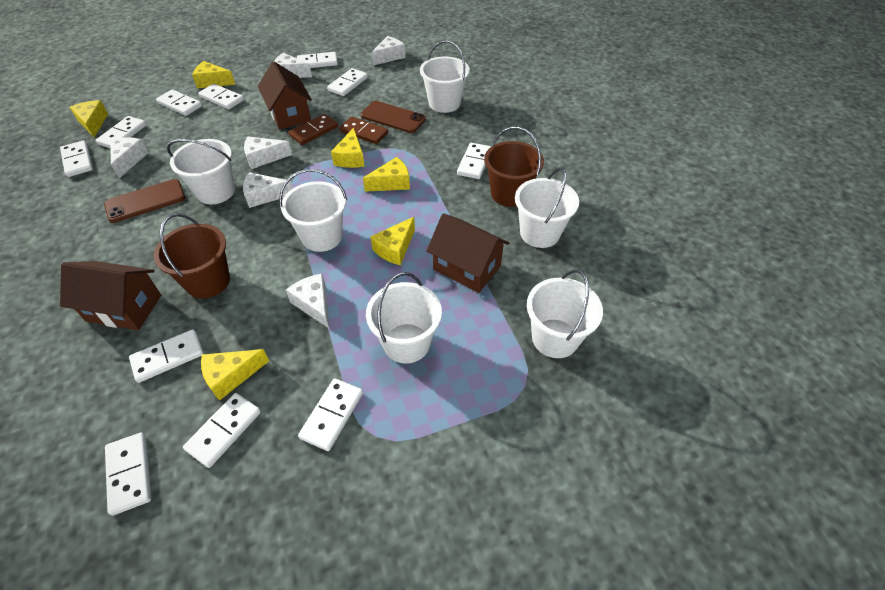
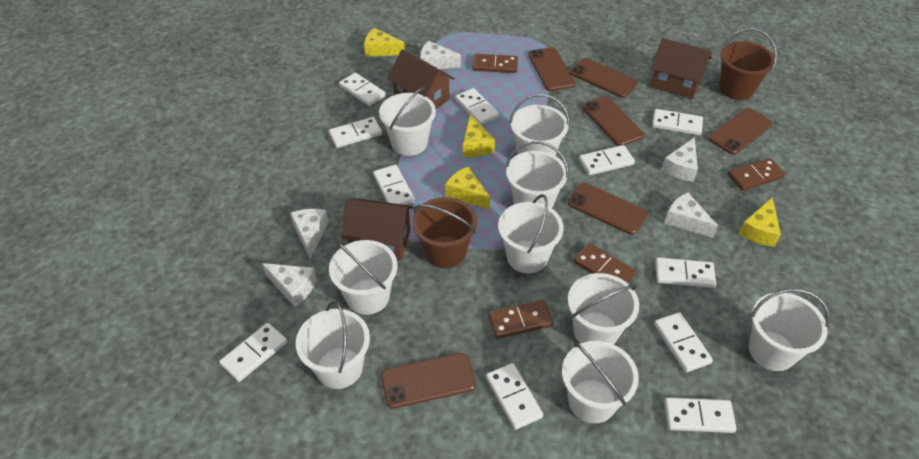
brown domino: 2 -> 4
brown phone: 2 -> 6
white bucket: 6 -> 9
white cheese: 6 -> 5
yellow cheese: 6 -> 4

